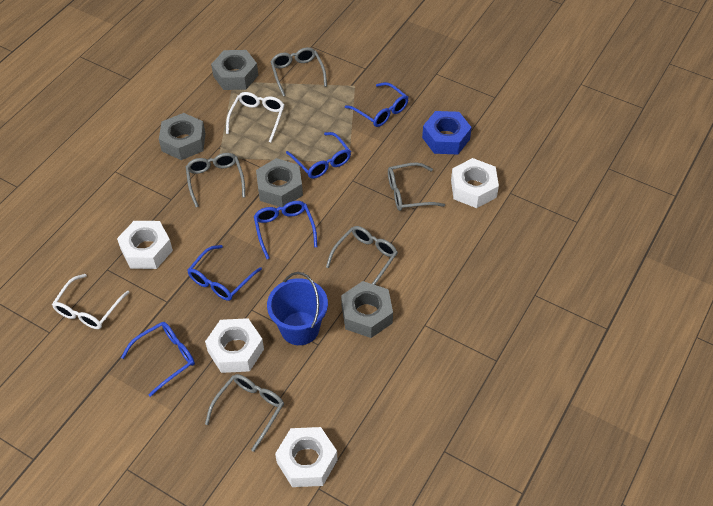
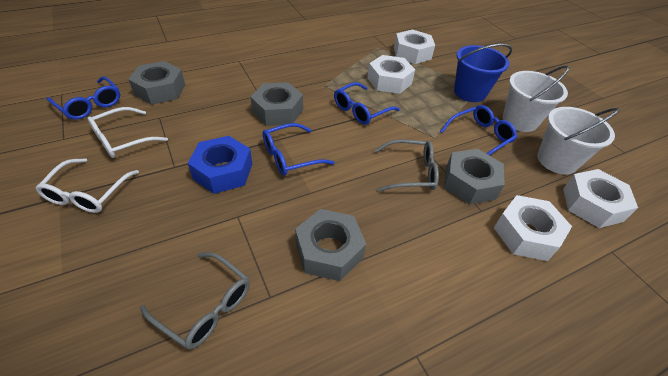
blue glasses: 5 -> 4
grey glasses: 5 -> 2
white bucket: 0 -> 2

